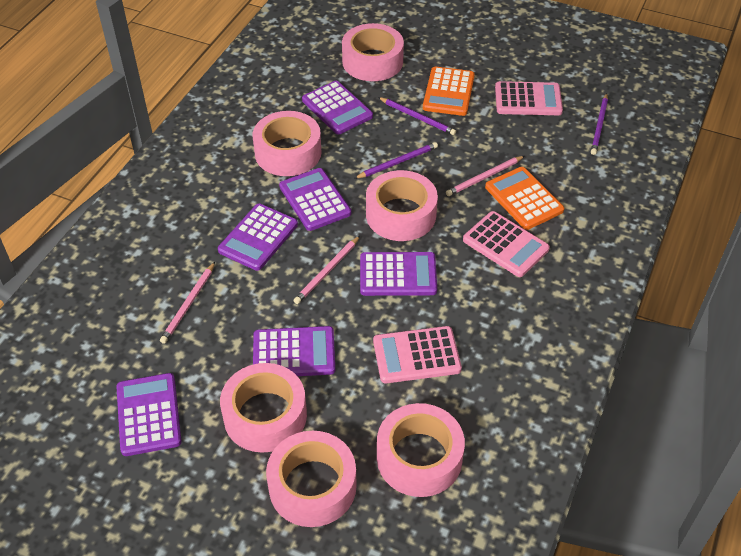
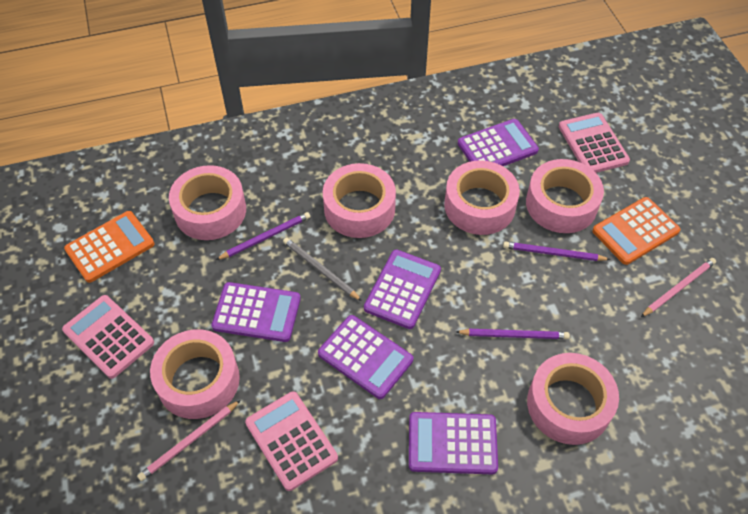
grey pencil: 0 -> 1
pink pencil: 3 -> 2
purple calculator: 6 -> 5

